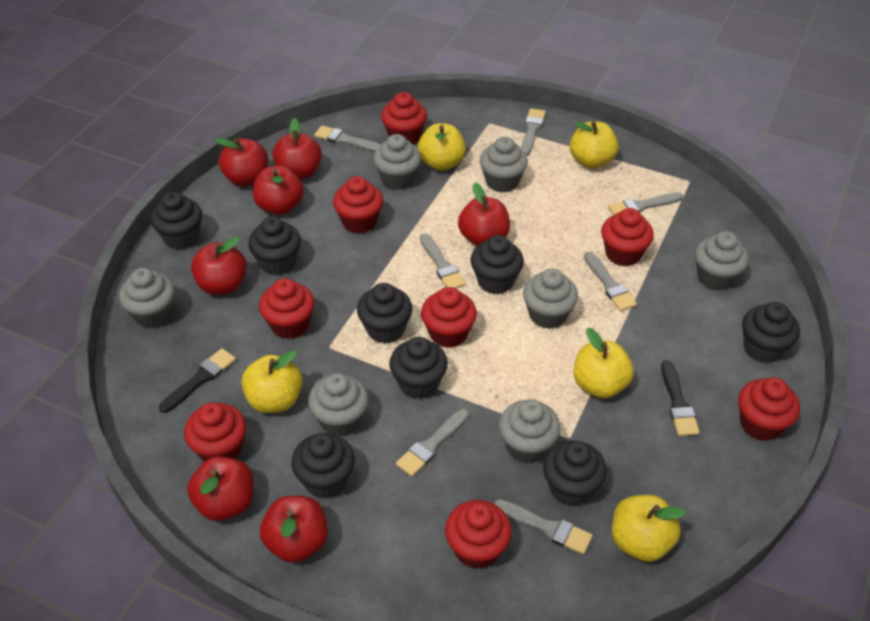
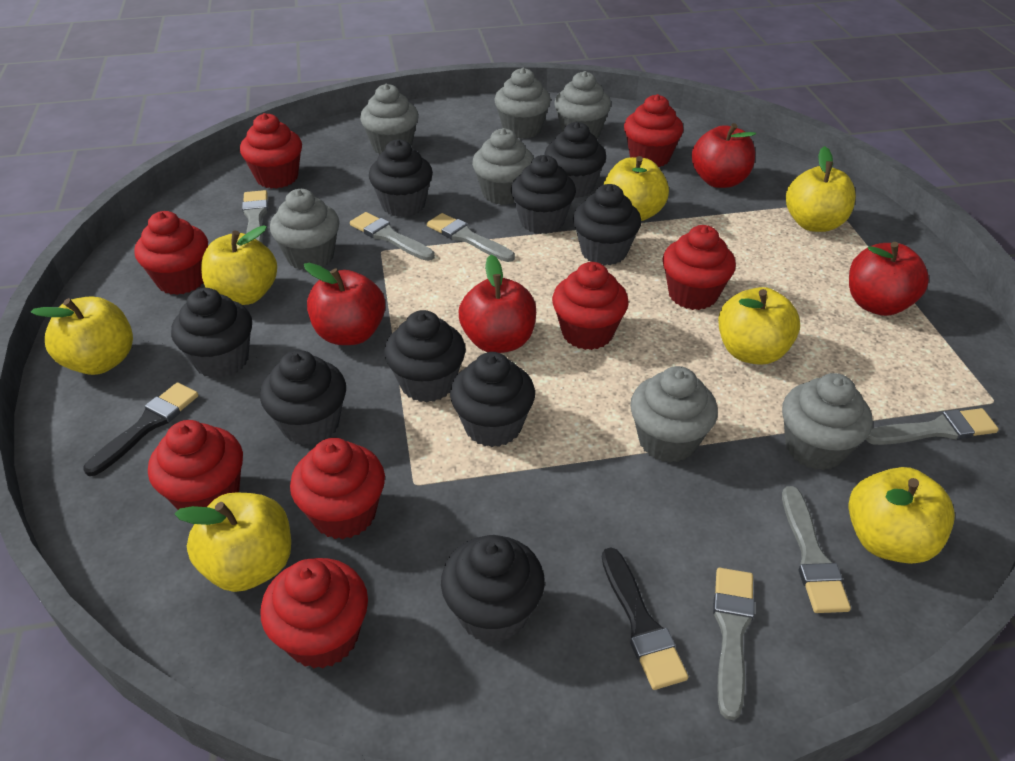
black cupcake: 8 -> 9
grey brush: 7 -> 6
red apple: 7 -> 4
yellow apple: 5 -> 7

